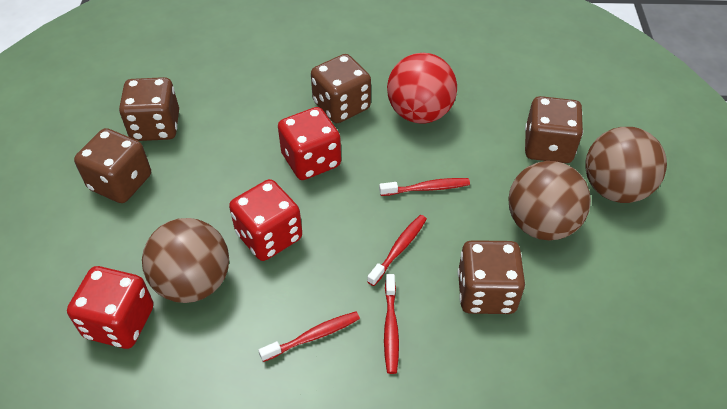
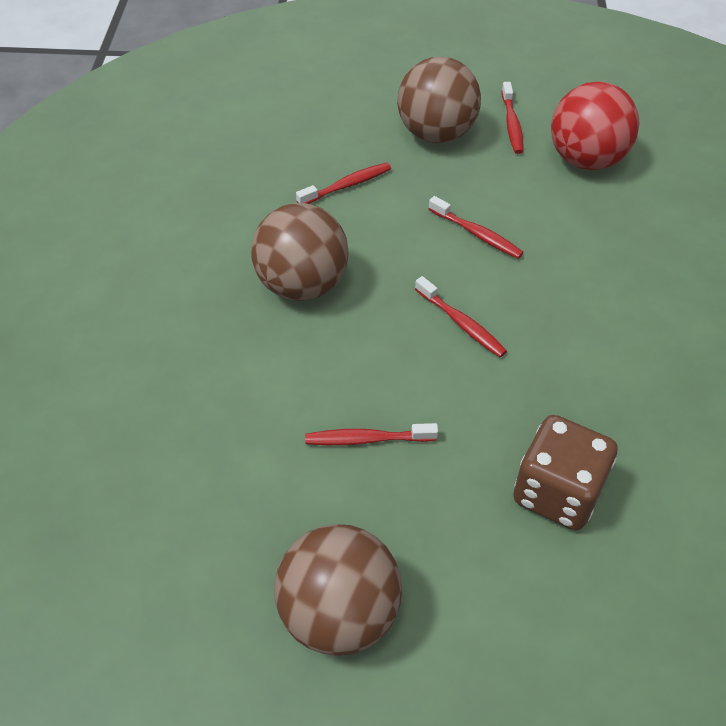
brown dice: 5 -> 1
red dice: 3 -> 0
red toothbrush: 4 -> 5

